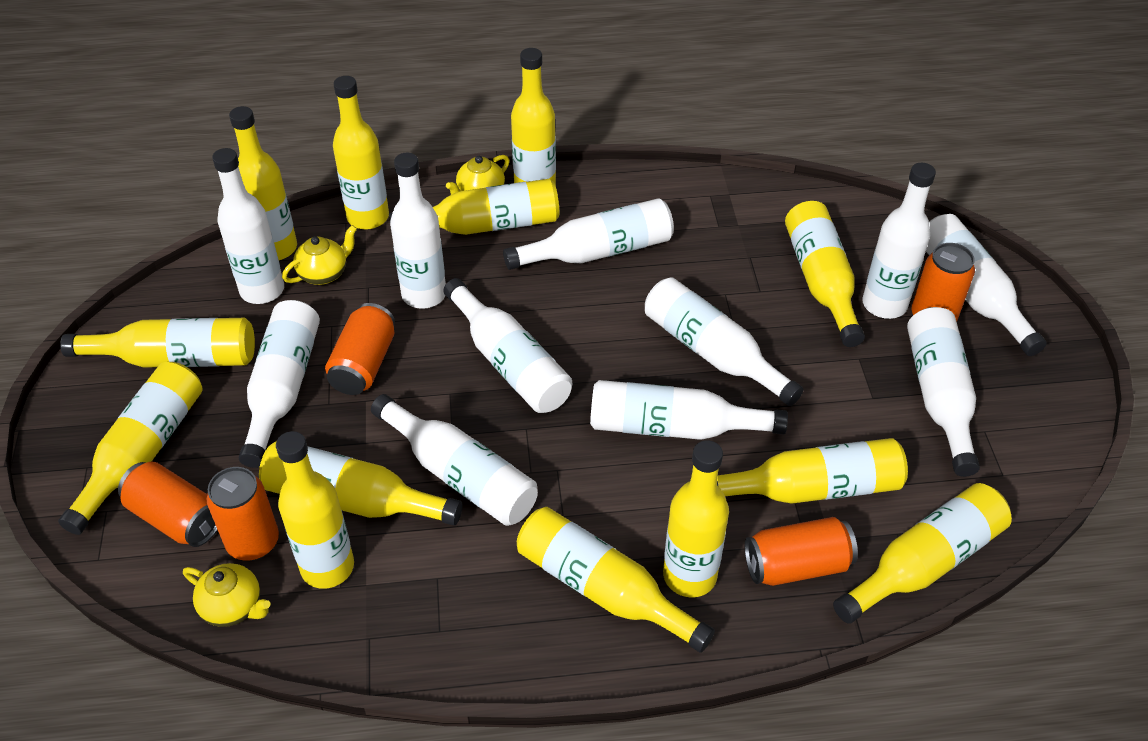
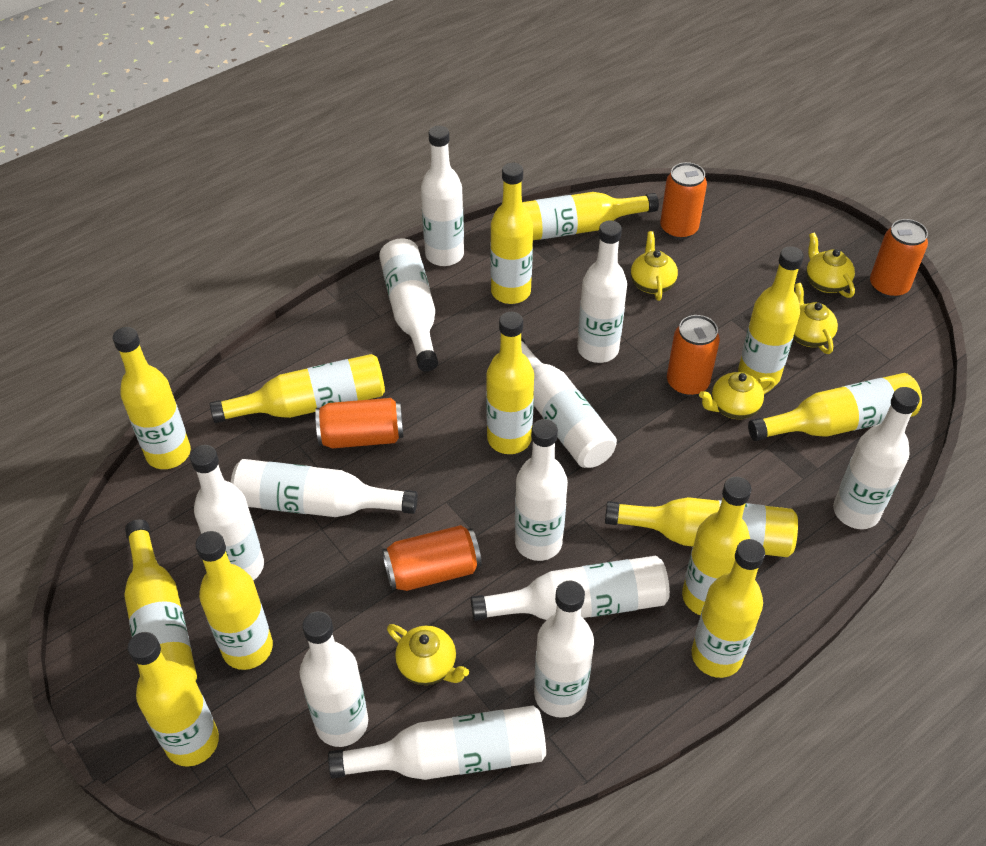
white bottle: 11 -> 12
yellow teapot: 3 -> 5

